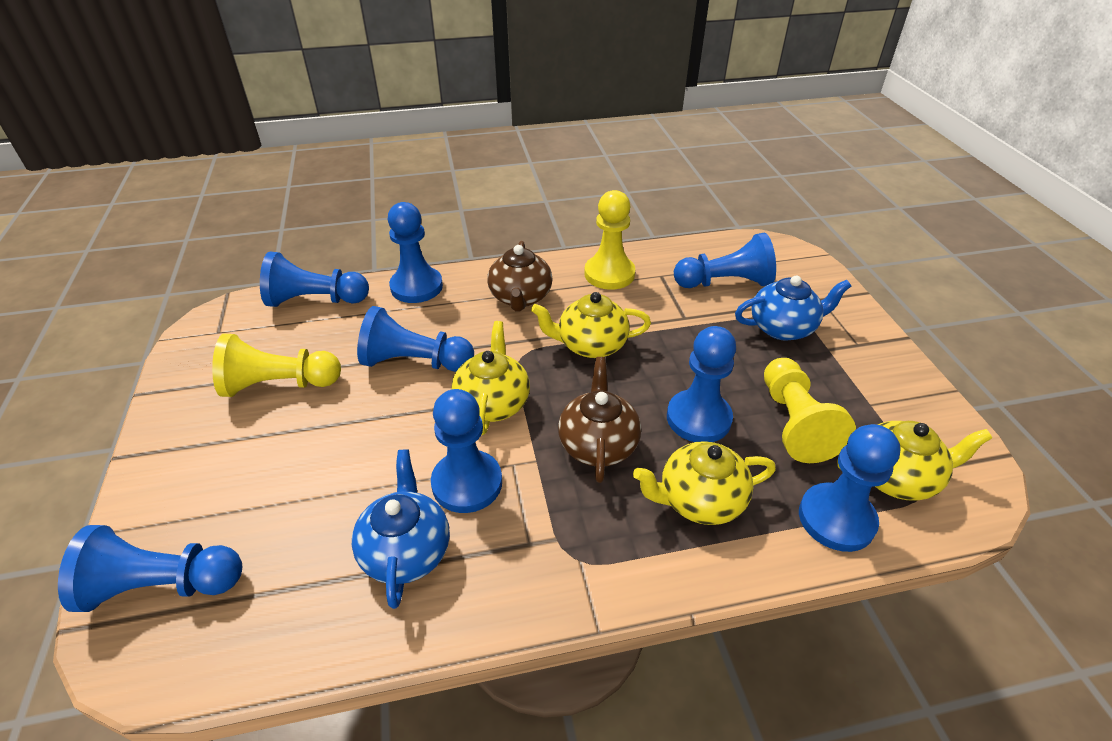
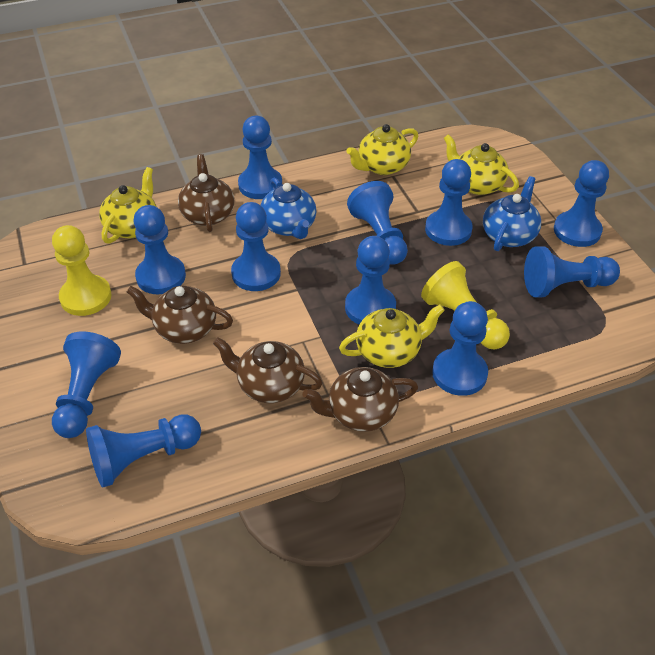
blue pawn: 8 -> 11
brown teapot: 2 -> 4
yellow pawn: 3 -> 2

